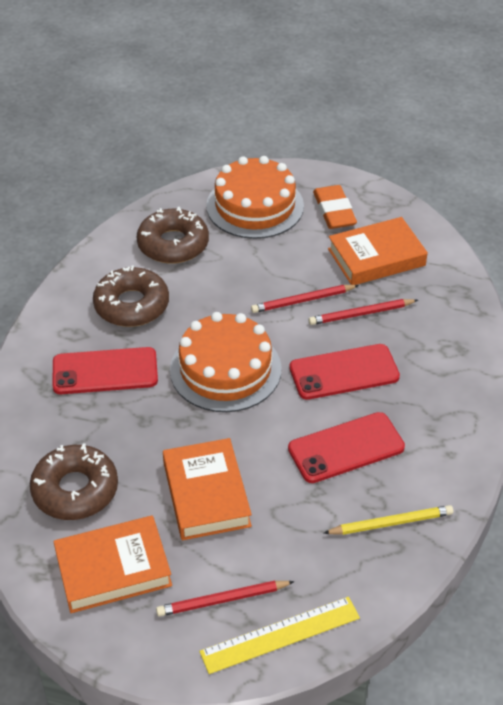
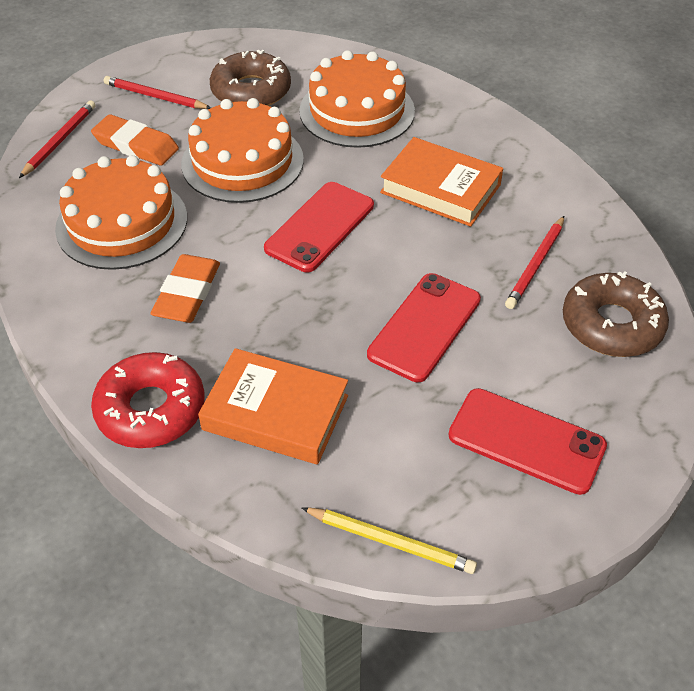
brown donut: 3 -> 2
orange book: 3 -> 2
orange cake: 2 -> 3
orange eraser: 1 -> 2
red donut: 0 -> 1
yellow ruler: 1 -> 0

